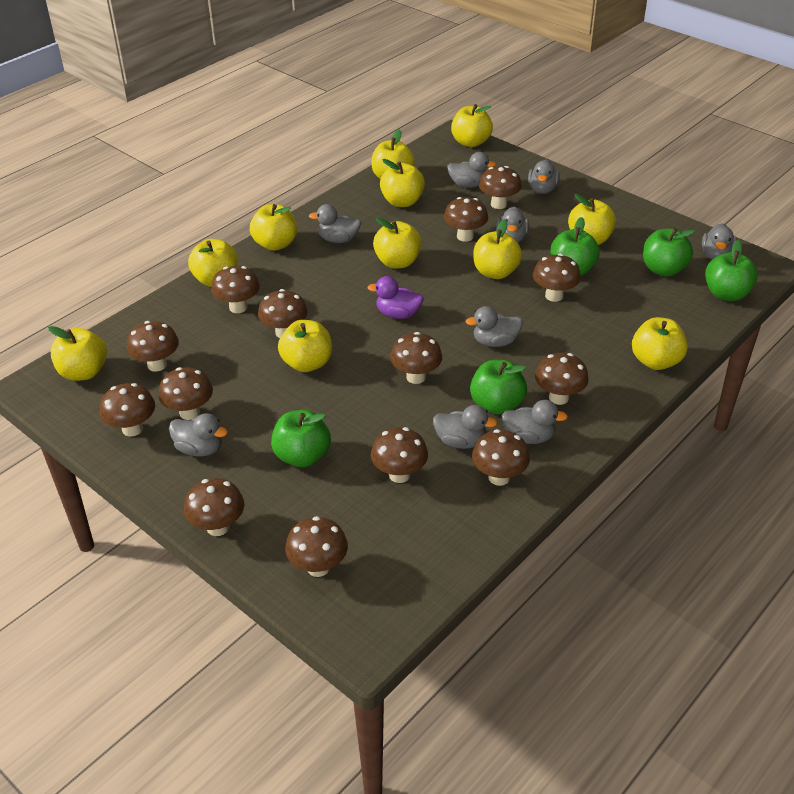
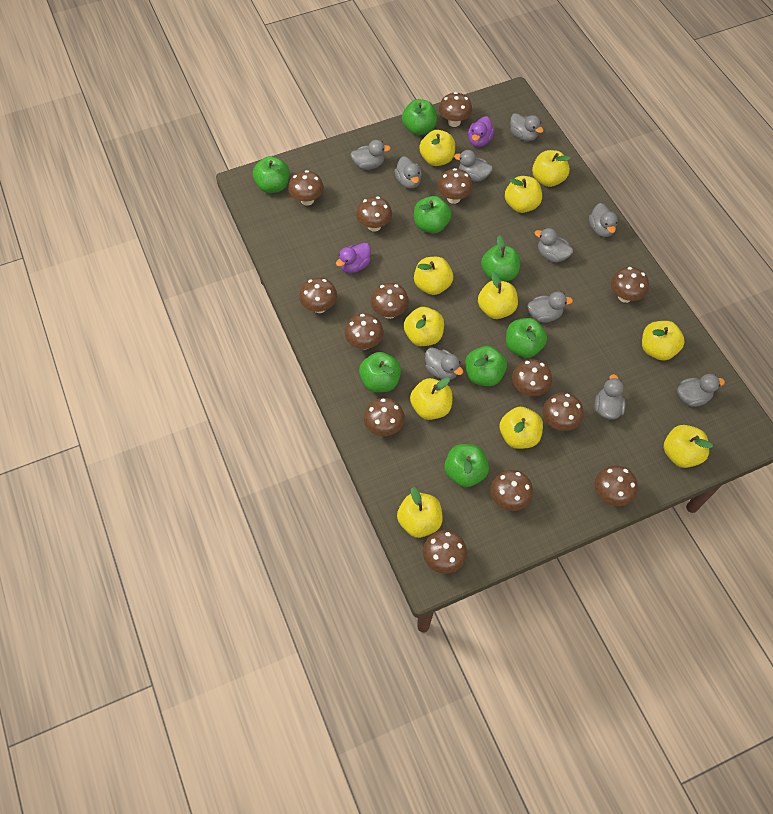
green apple: 5 -> 8
grey duck: 9 -> 10
purple duck: 1 -> 2

